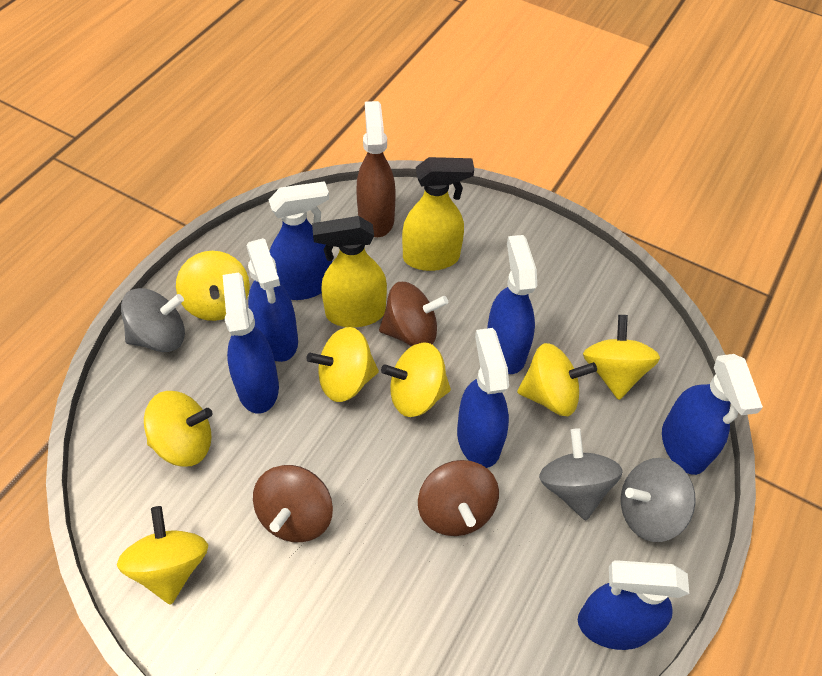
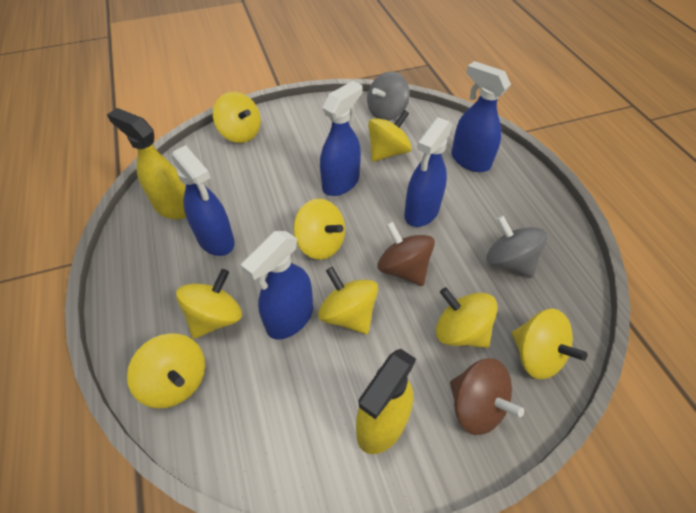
blue spray bottle: 7 -> 5
brown spinning top: 3 -> 2
brown spray bottle: 1 -> 0
grey spinning top: 3 -> 2
yellow spinning top: 7 -> 8

